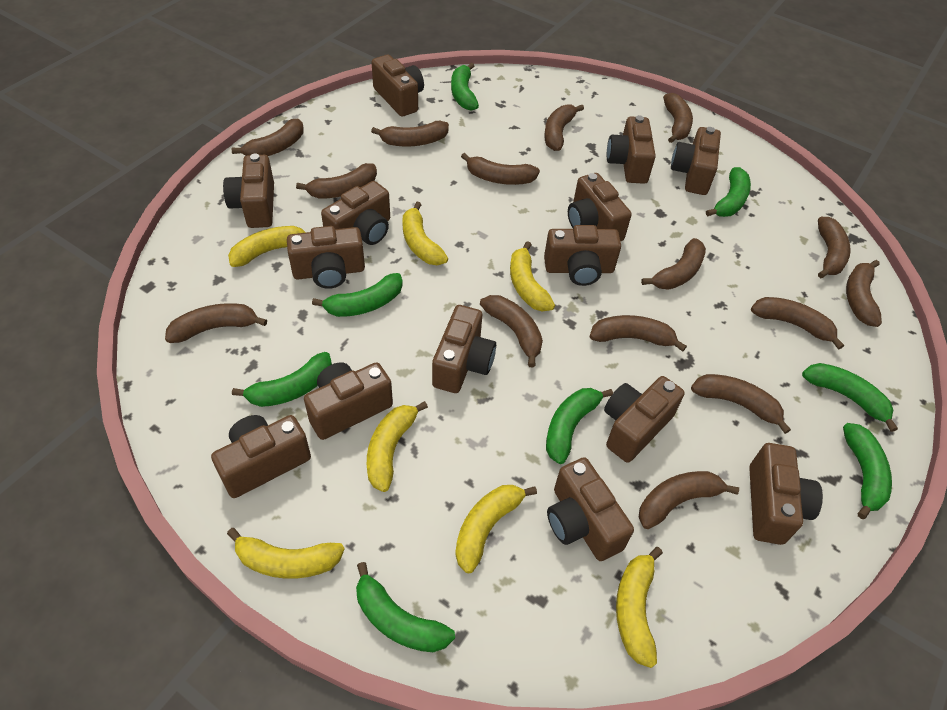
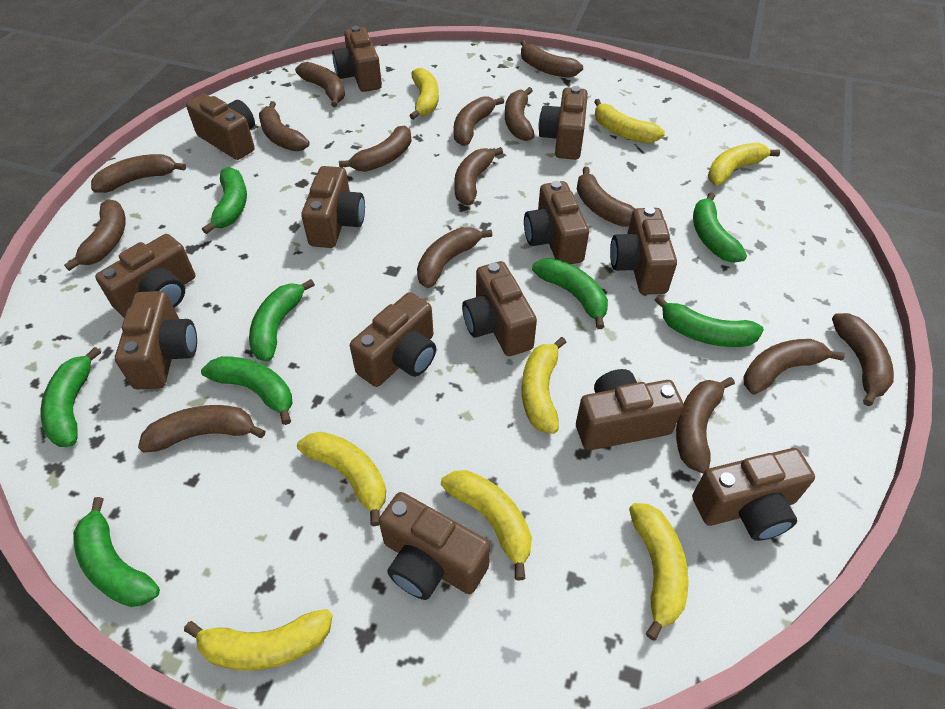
brown camera: 14 -> 13
yellow banana: 7 -> 8

